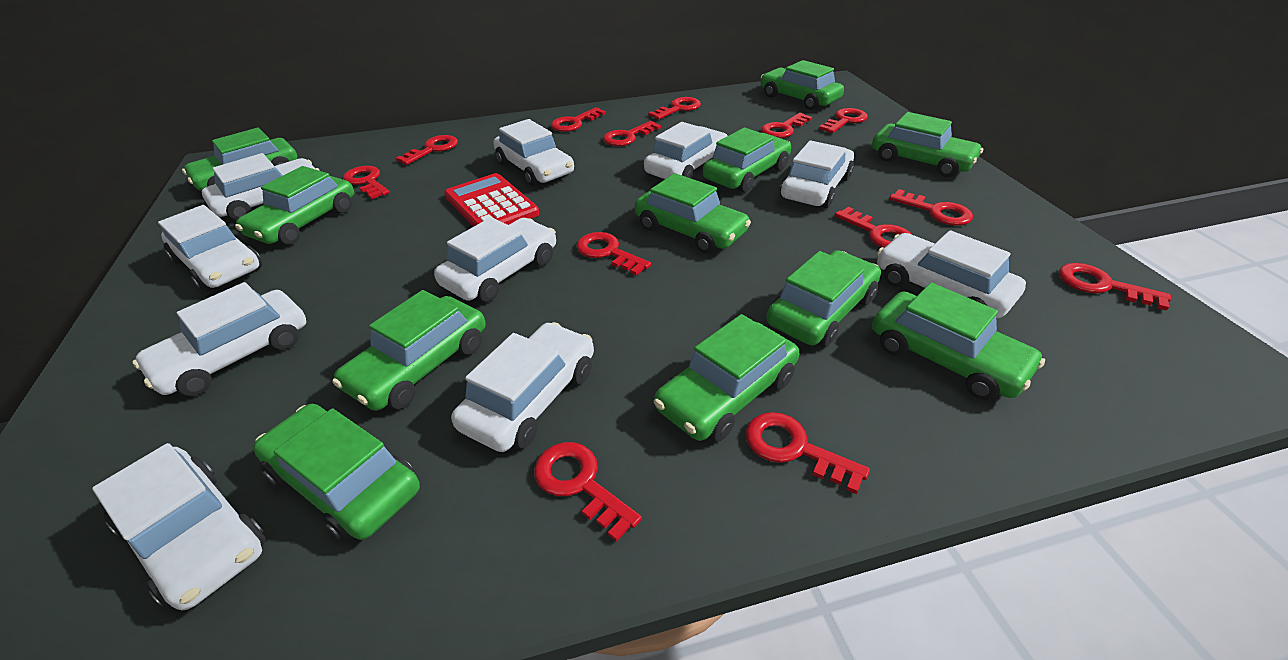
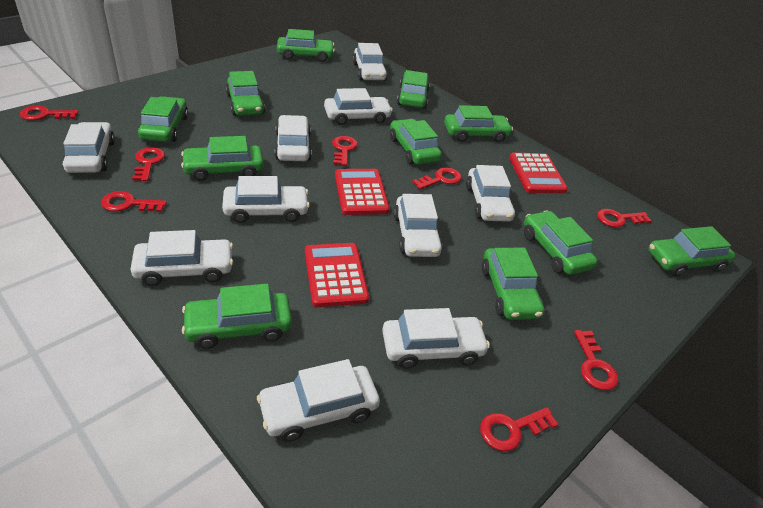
red calculator: 1 -> 3
red key: 13 -> 8

